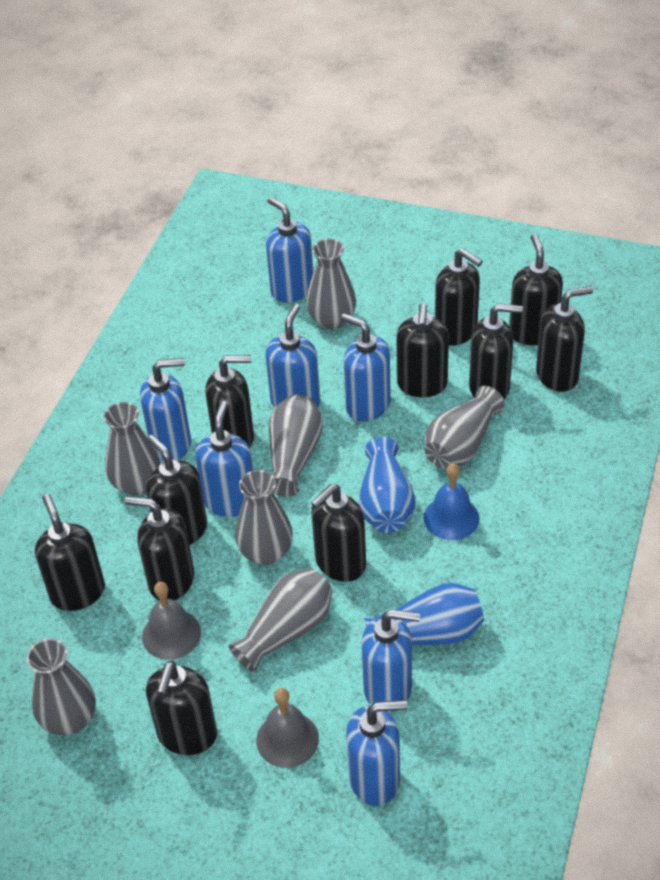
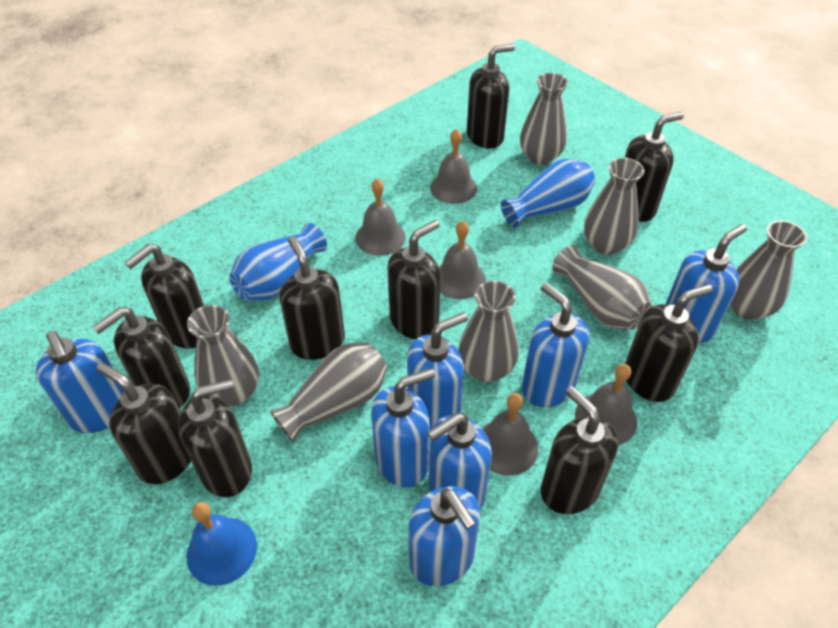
black soap dispenser: 11 -> 10
grey bell: 2 -> 5

